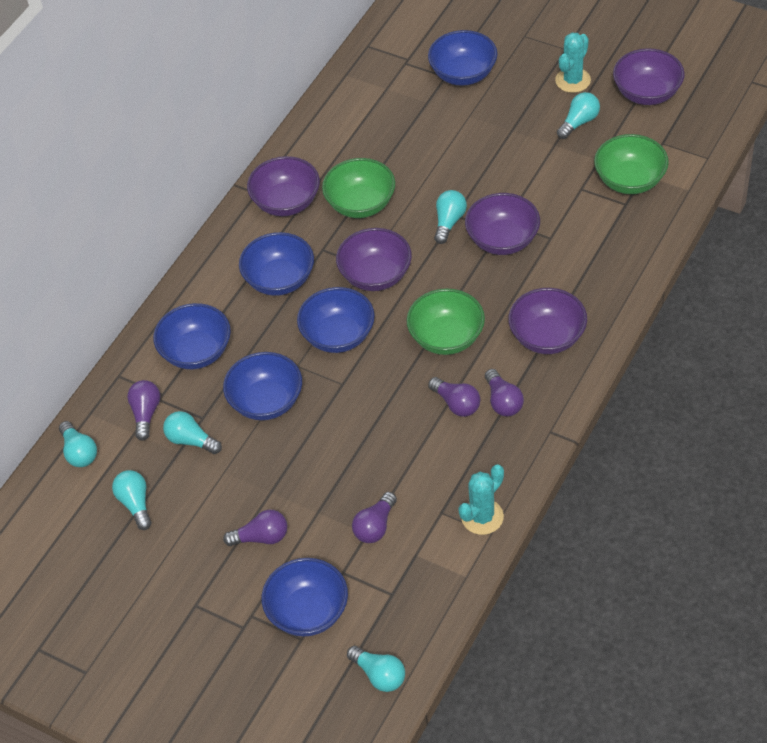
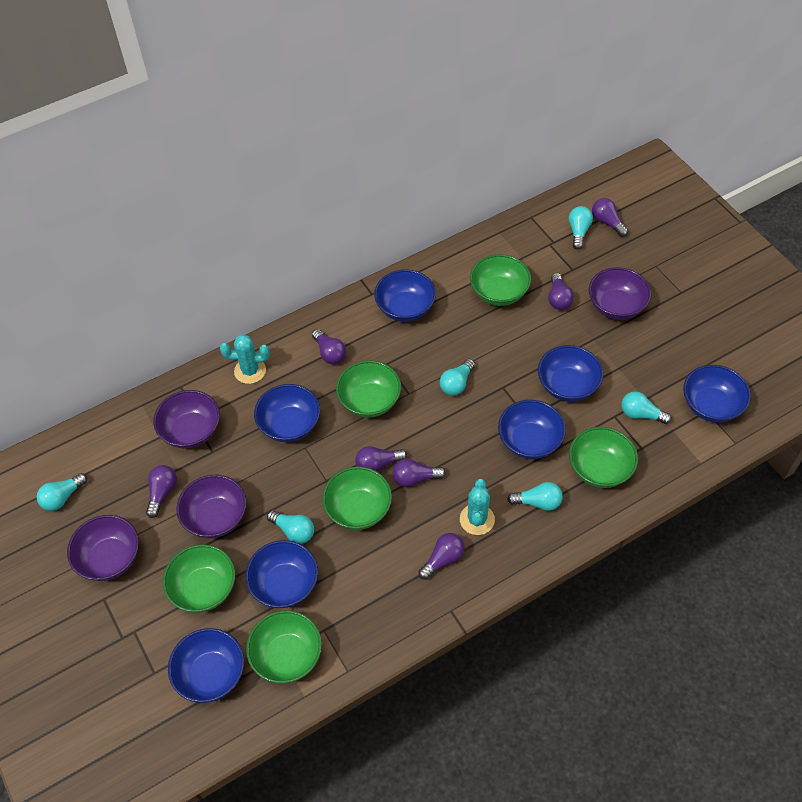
blue bowl: 6 -> 7
green bowl: 3 -> 6
purple bowl: 5 -> 4
purple light bulb: 5 -> 7

